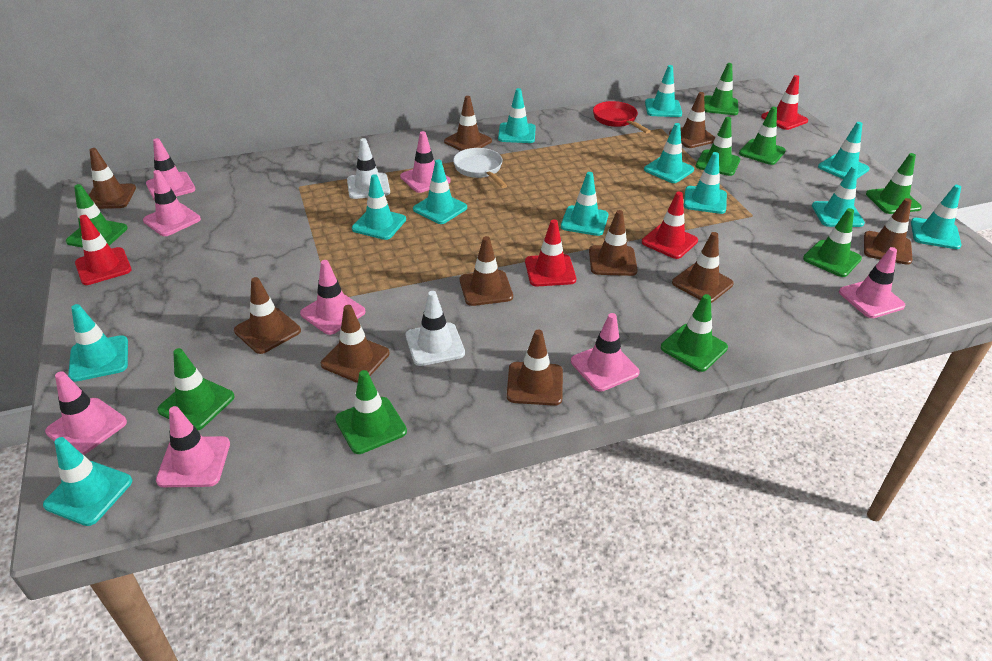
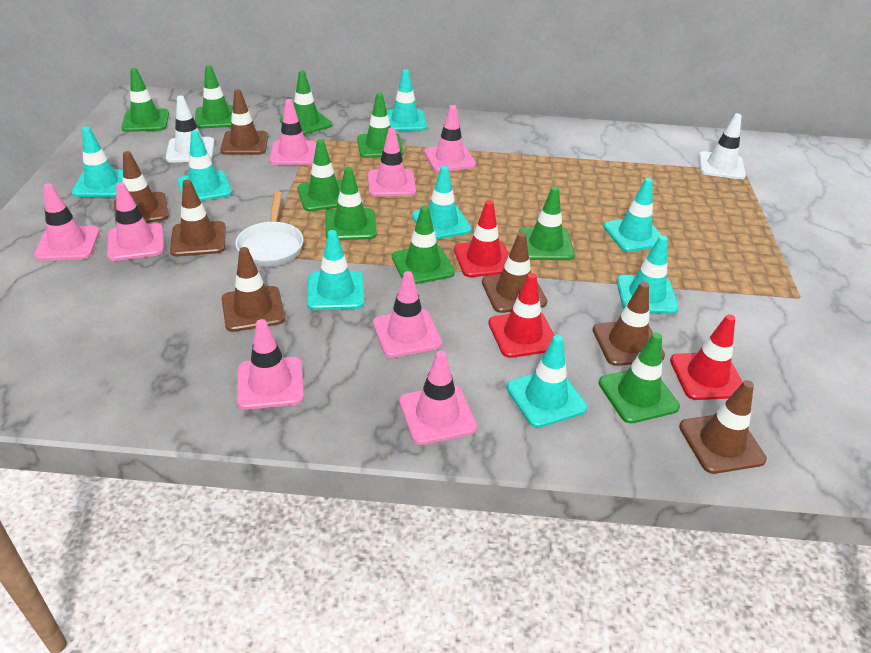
brown traffic cone: 10 -> 7
red pan: 1 -> 0
red traffic cone: 4 -> 3
turquoise traffic cone: 12 -> 8

